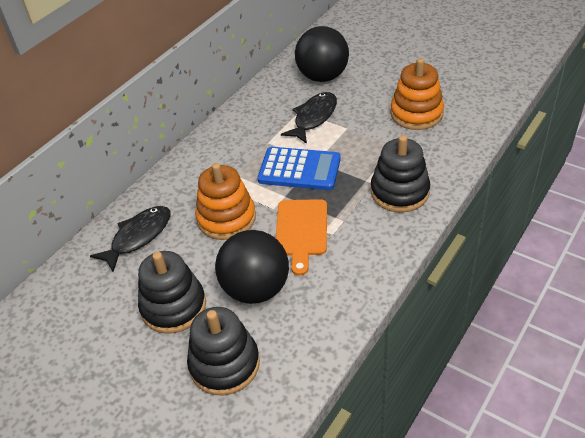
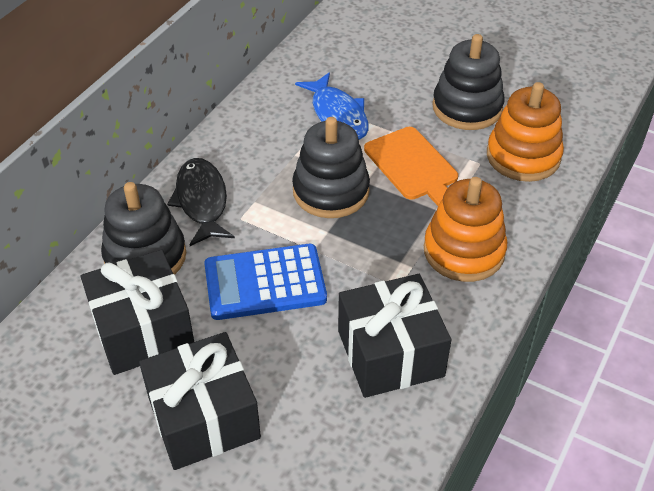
black ball: 2 -> 0
black fish: 2 -> 1
black gift: 0 -> 3
blue fish: 0 -> 1

